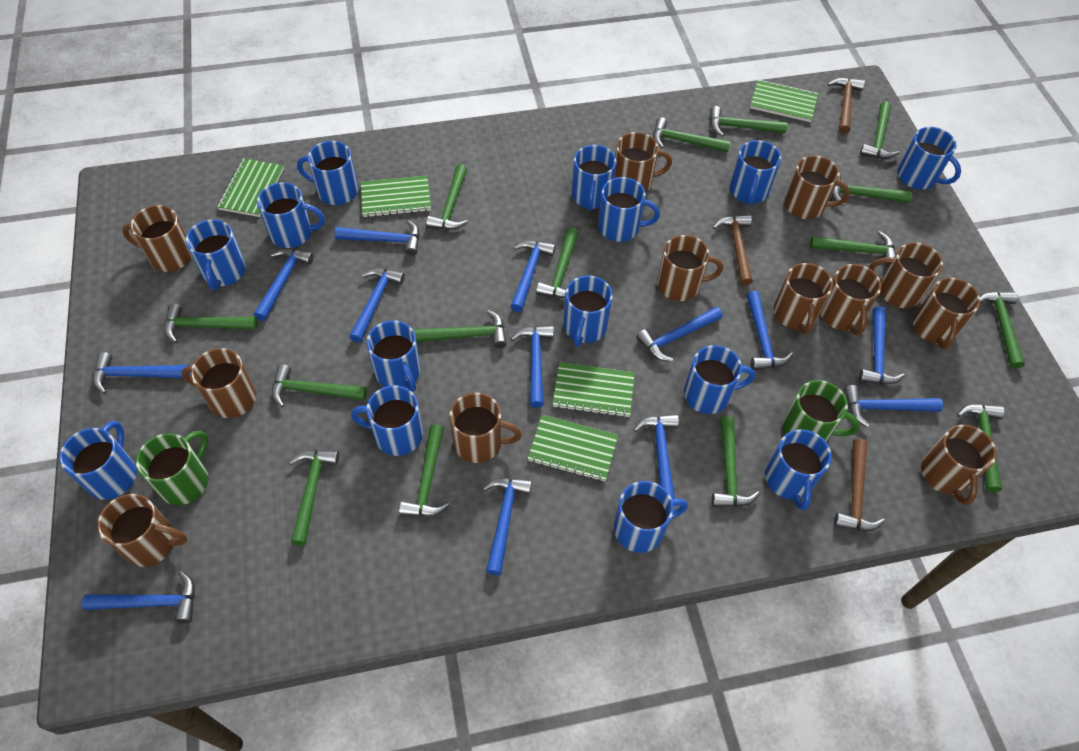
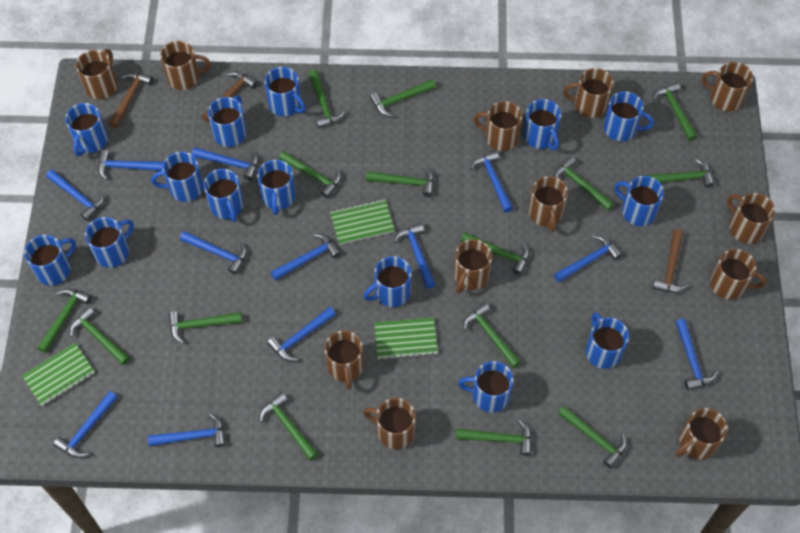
blue hammer: 13 -> 12
green mug: 2 -> 0
green notebook: 5 -> 3

